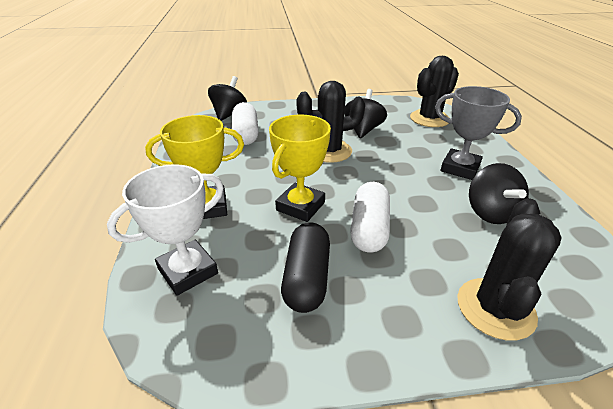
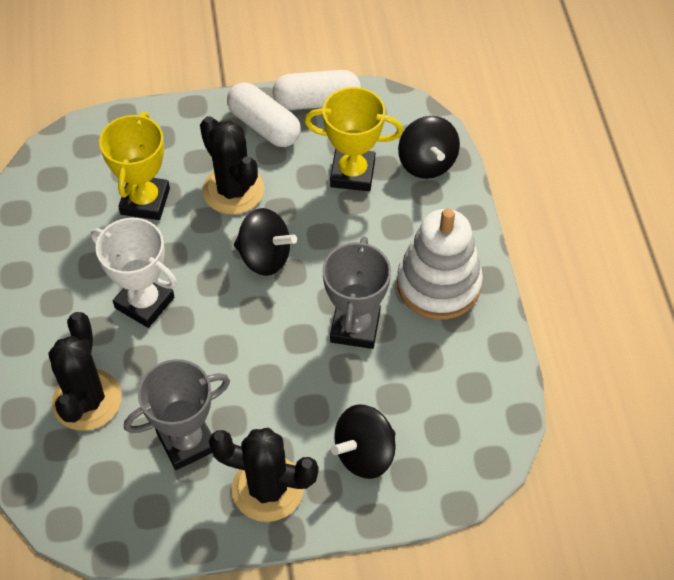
black capsule: 1 -> 0
grey trophy: 1 -> 2
white stacking toy: 0 -> 1

